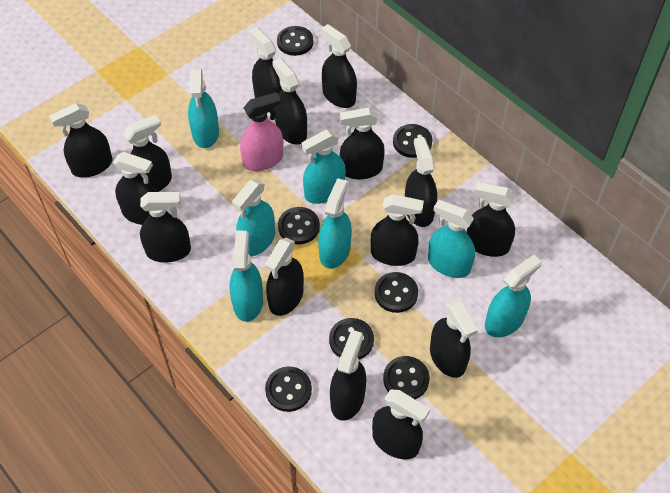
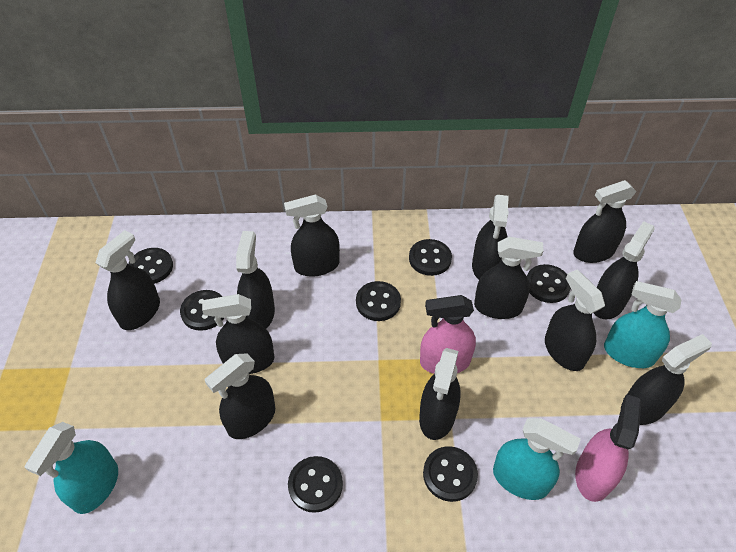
black spray bottle: 15 -> 12
pink spray bottle: 1 -> 2
turquoise spray bottle: 7 -> 3

